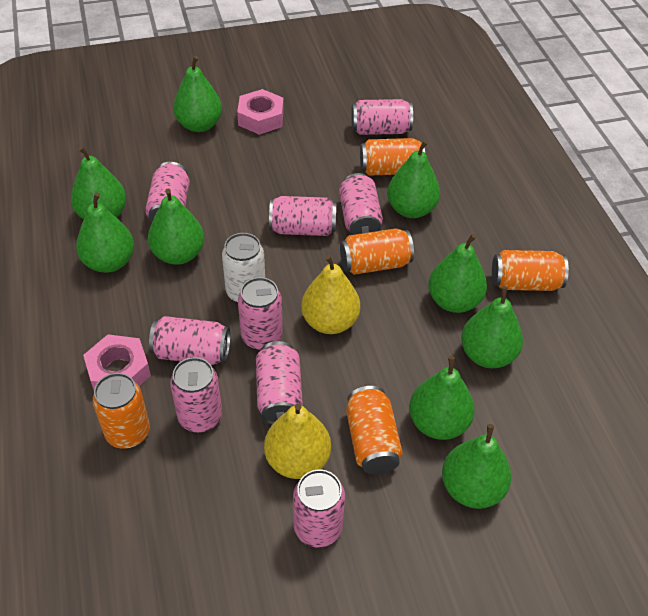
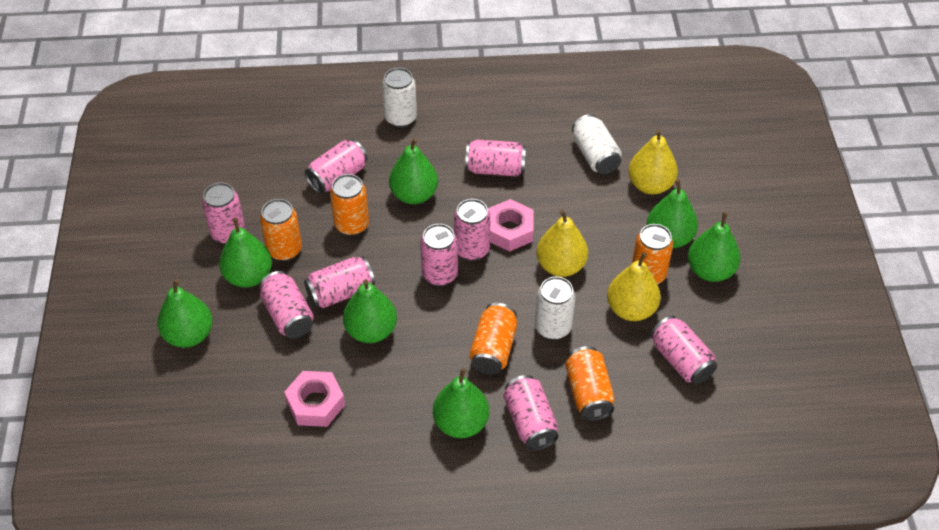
green pear: 9 -> 7
white can: 1 -> 3
yellow pear: 2 -> 3

